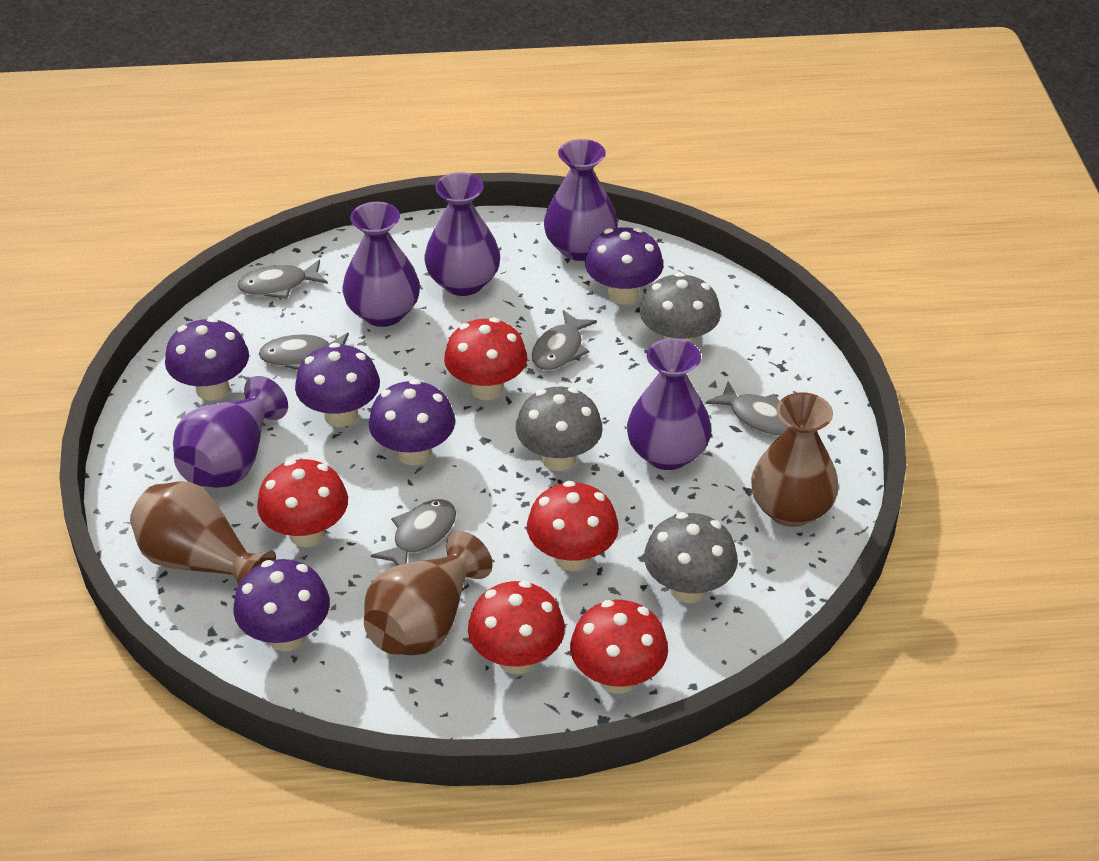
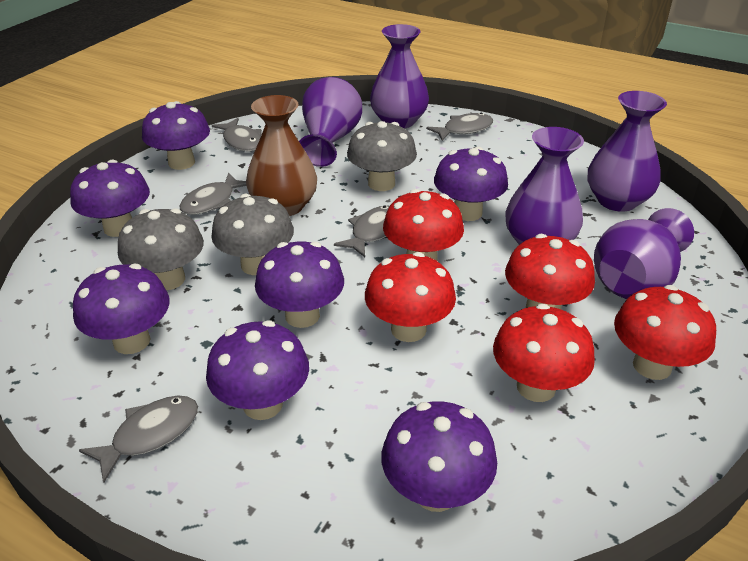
brown vase: 3 -> 1
purple mushroom: 5 -> 7

